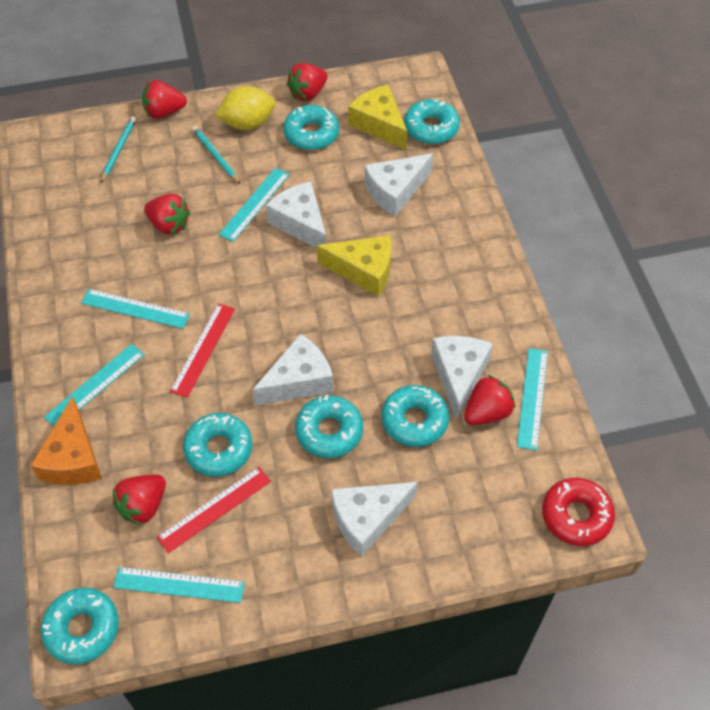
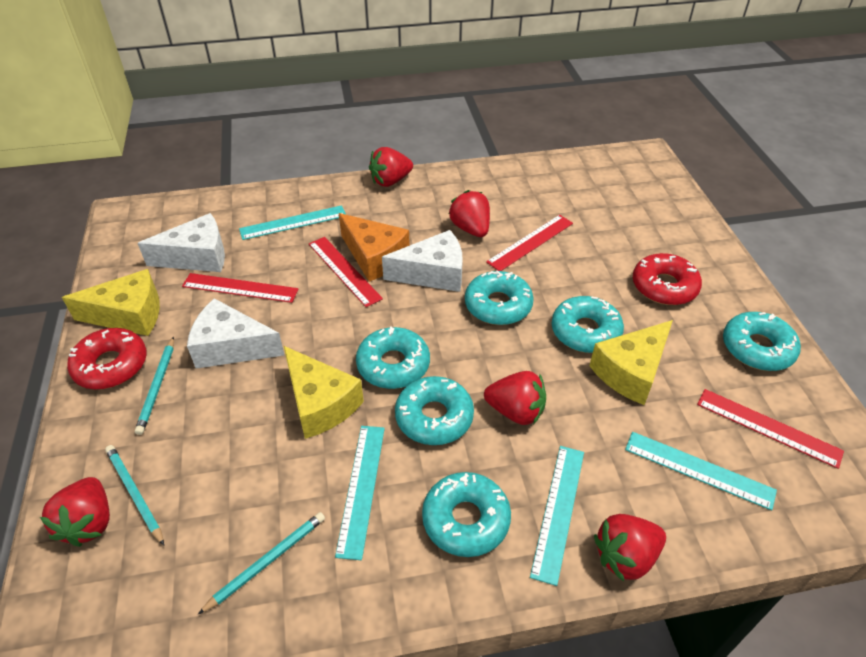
red donut: 1 -> 2
red ruler: 2 -> 4
turquoise pencil: 2 -> 3
turquoise ruler: 5 -> 4
white cheese: 5 -> 3
yellow cheese: 2 -> 3
yellow lemon: 1 -> 0

